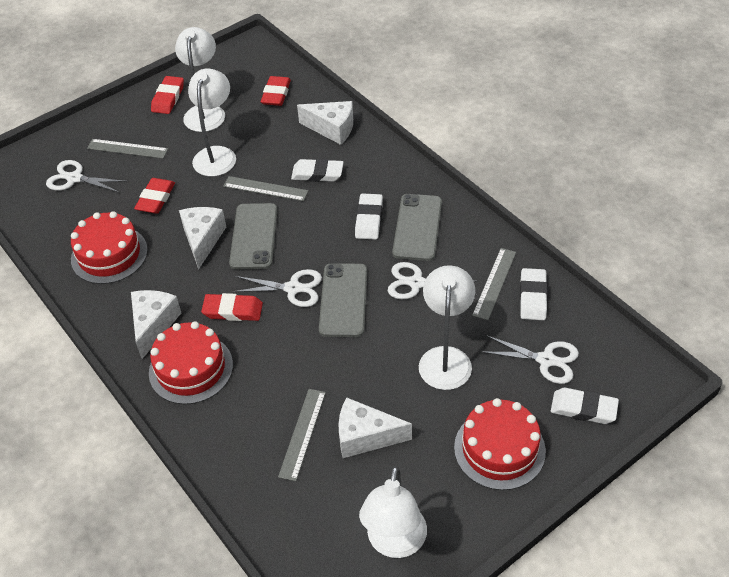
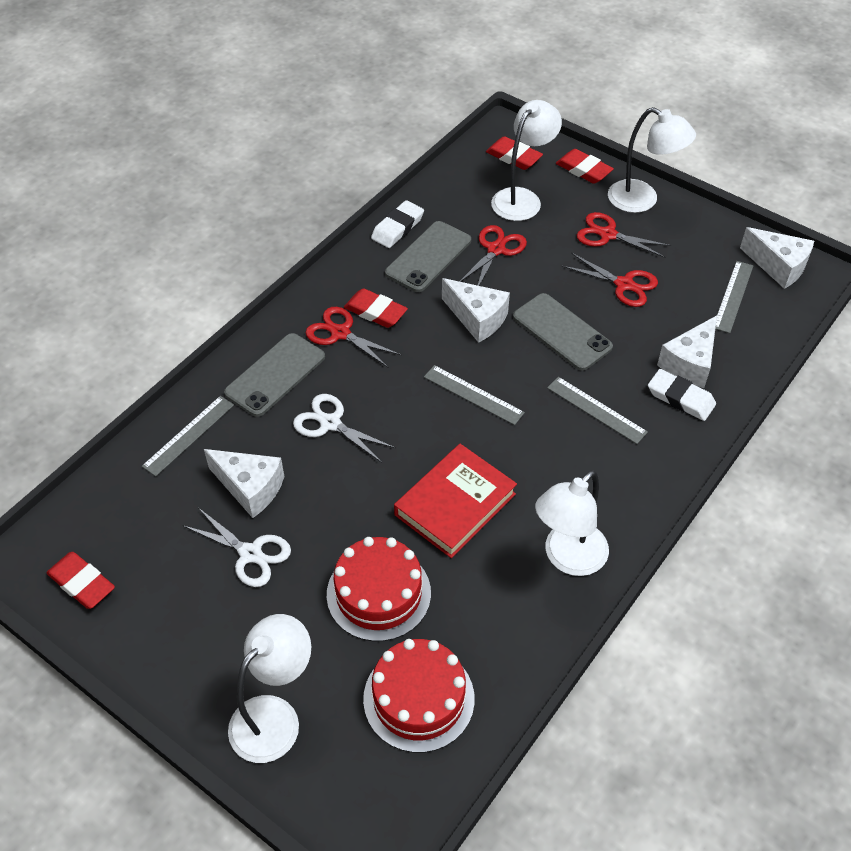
red book: 0 -> 1
red cake: 3 -> 2
red scissors: 0 -> 4
white eraser: 4 -> 2
white scissors: 4 -> 2

